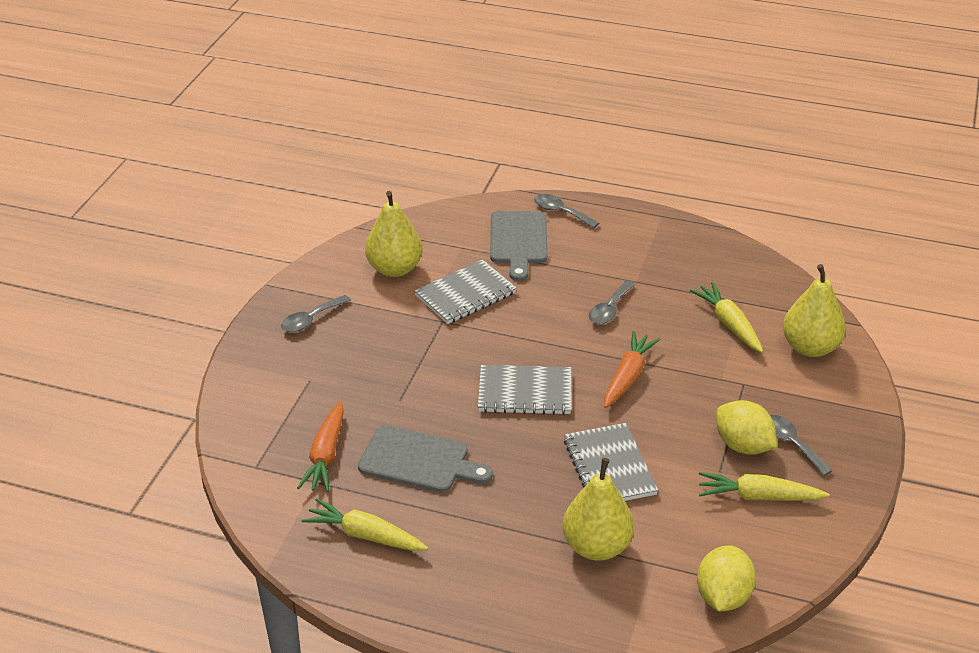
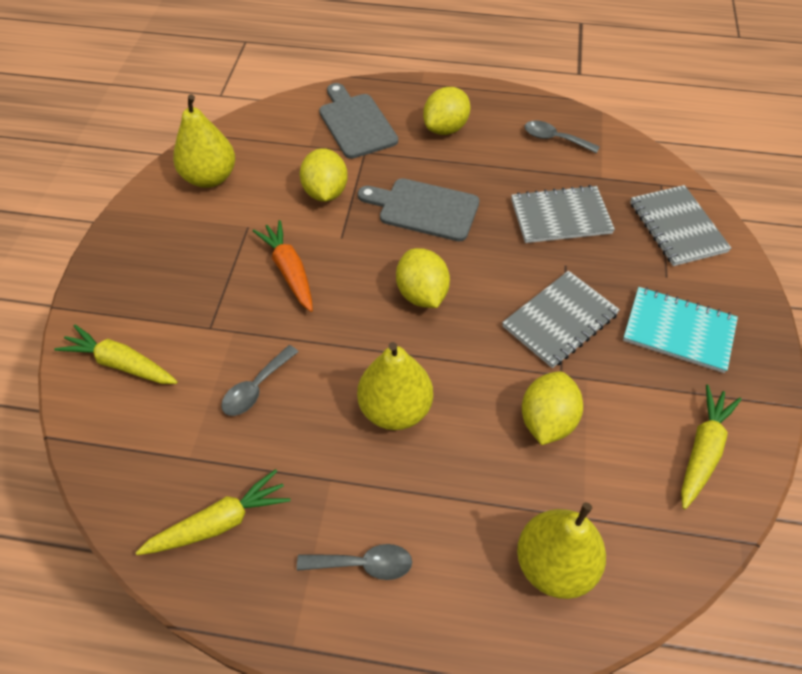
grey spoon: 4 -> 3
orange carrot: 2 -> 1
turquoise notebook: 0 -> 1
yellow lemon: 2 -> 4

